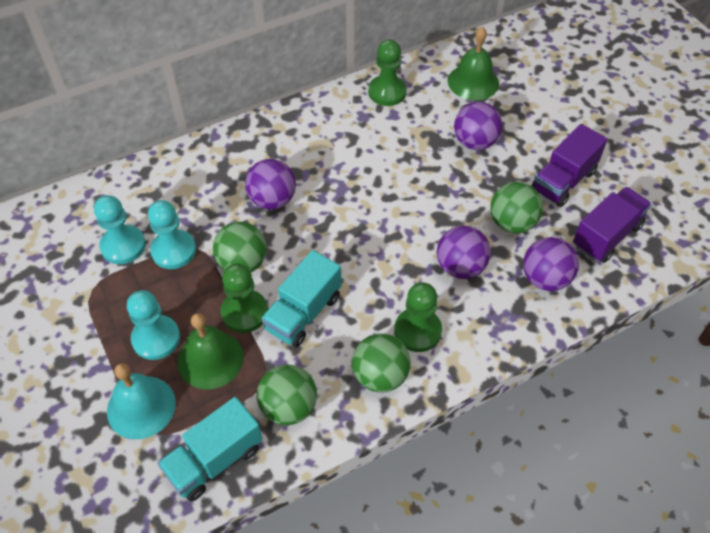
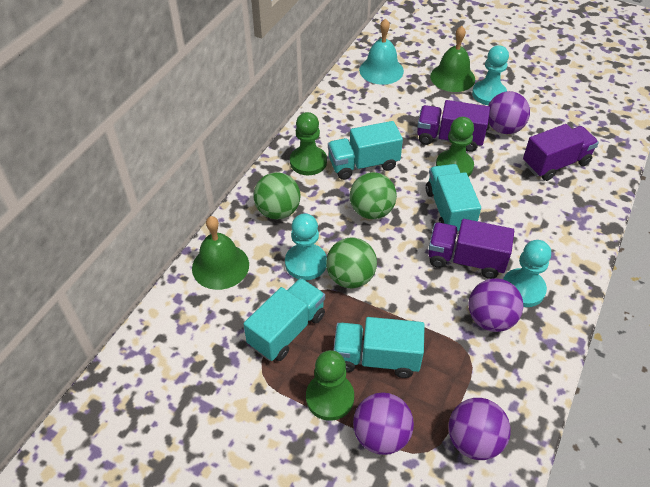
green ball: 4 -> 3
purple truck: 2 -> 3
turquoise truck: 2 -> 4

